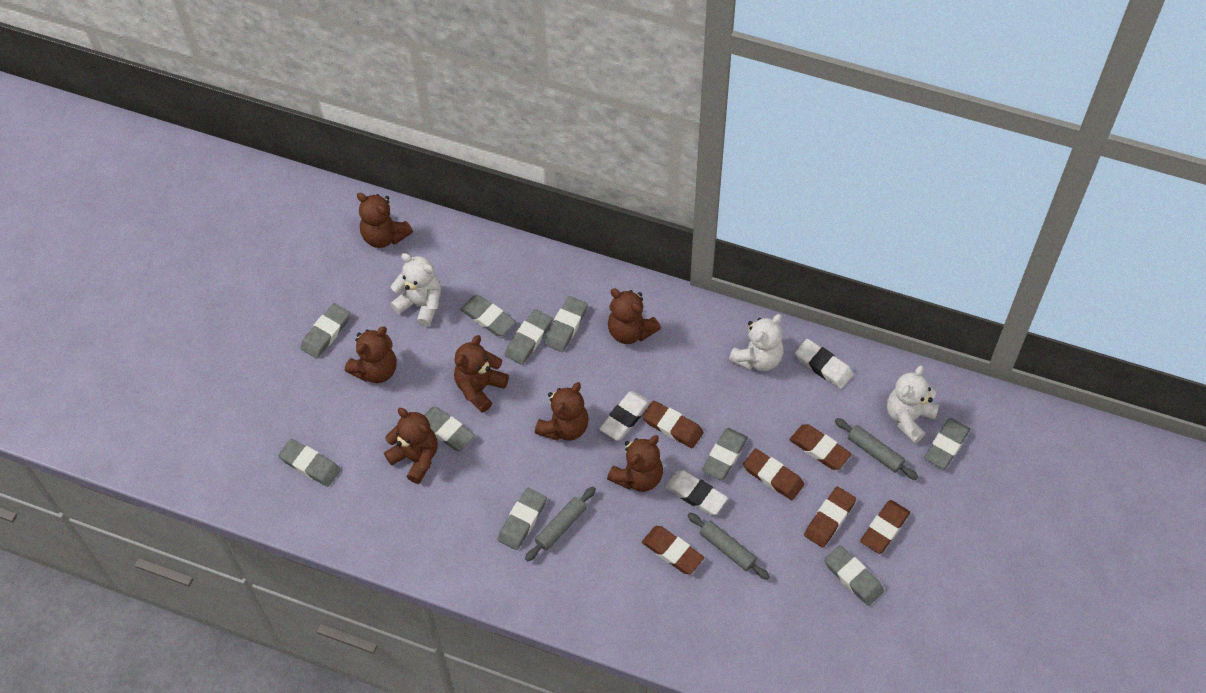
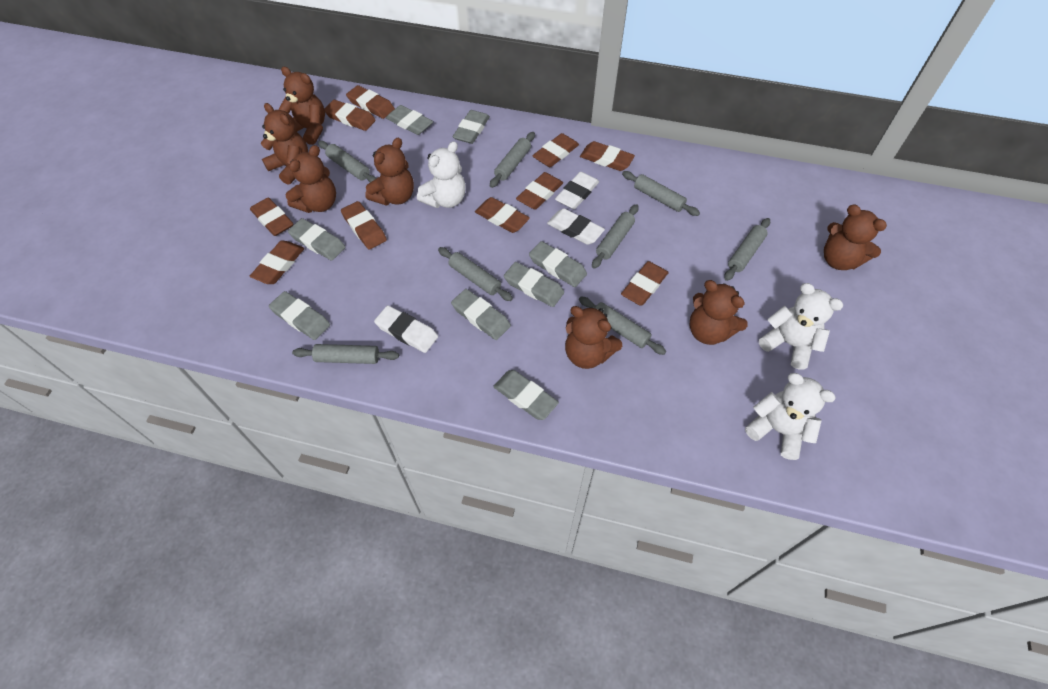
brown eraser: 6 -> 10
grey eraser: 10 -> 8
grey rolling pin: 3 -> 8

